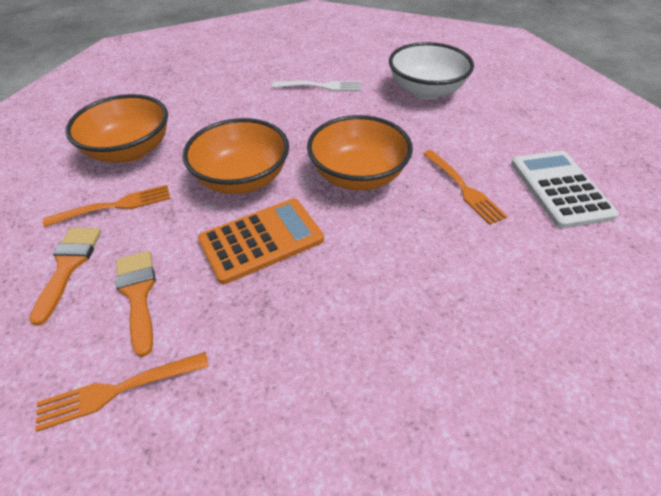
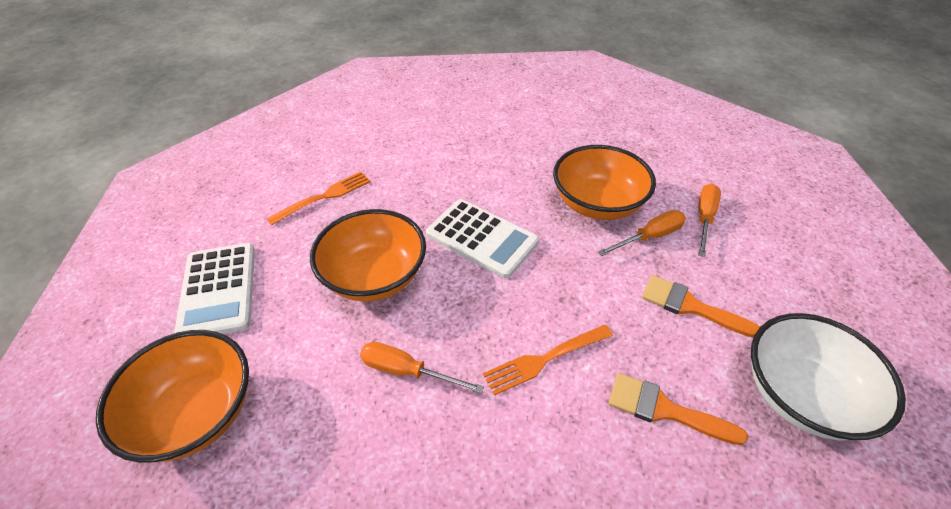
orange calculator: 1 -> 0
orange fork: 3 -> 2
orange screwdriver: 0 -> 3
white calculator: 1 -> 2
white fork: 1 -> 0

